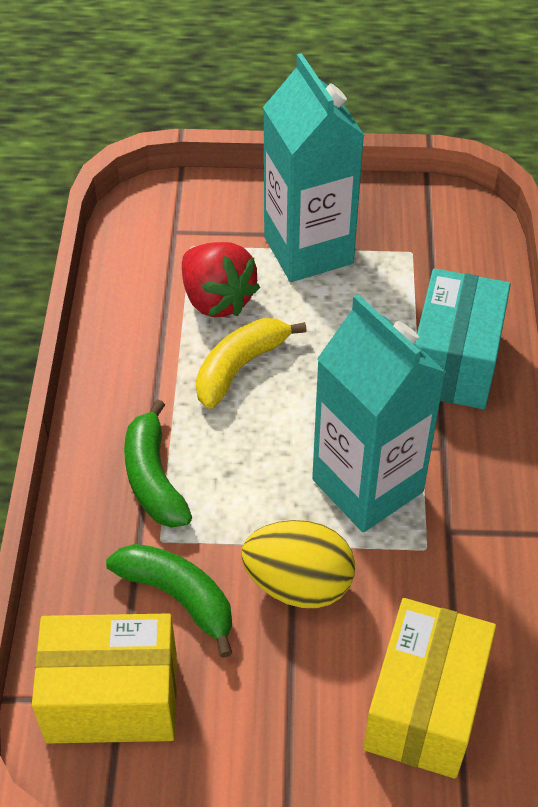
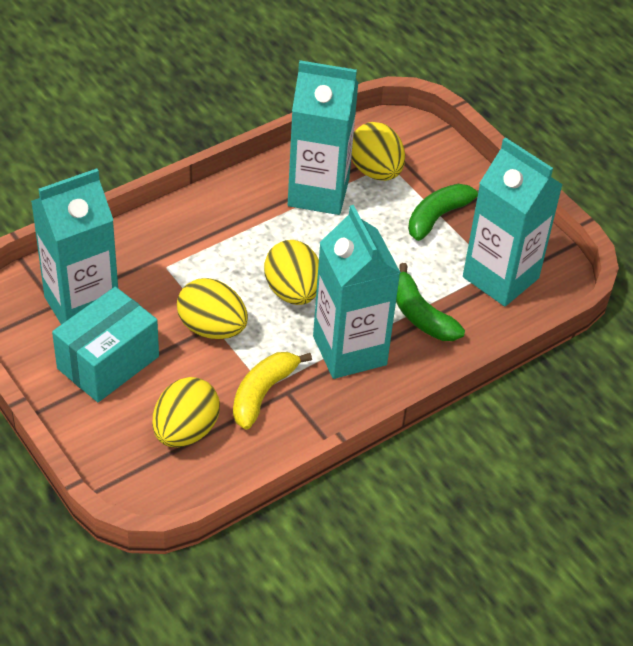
red strawberry: 1 -> 0
turquoise carton: 2 -> 4
yellow box: 2 -> 0
yellow egg: 1 -> 4

